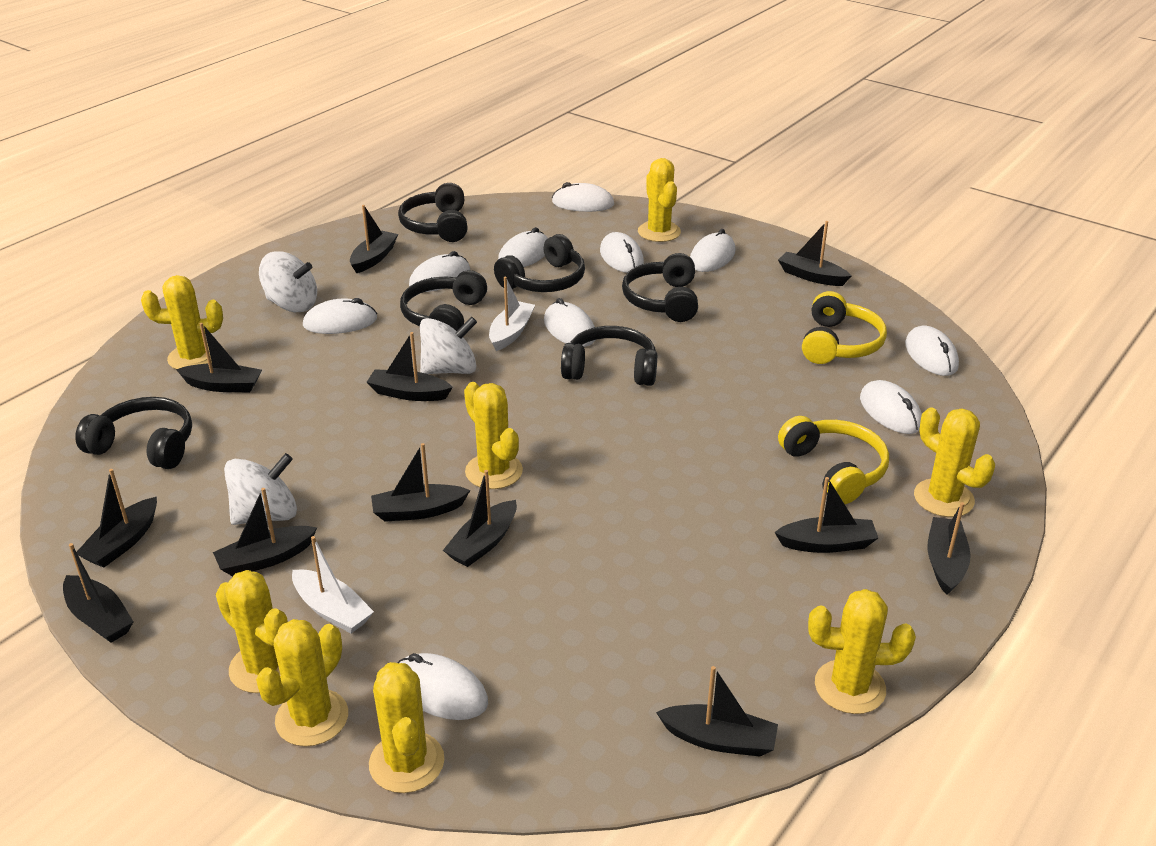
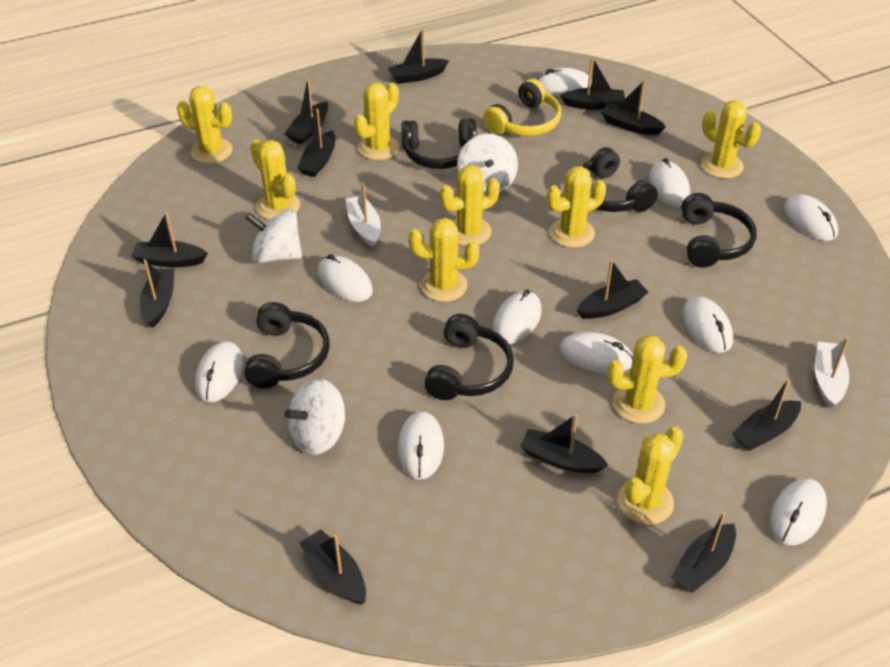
black headphones: 6 -> 5
yellow cactus: 8 -> 9
yellow headphones: 2 -> 1

